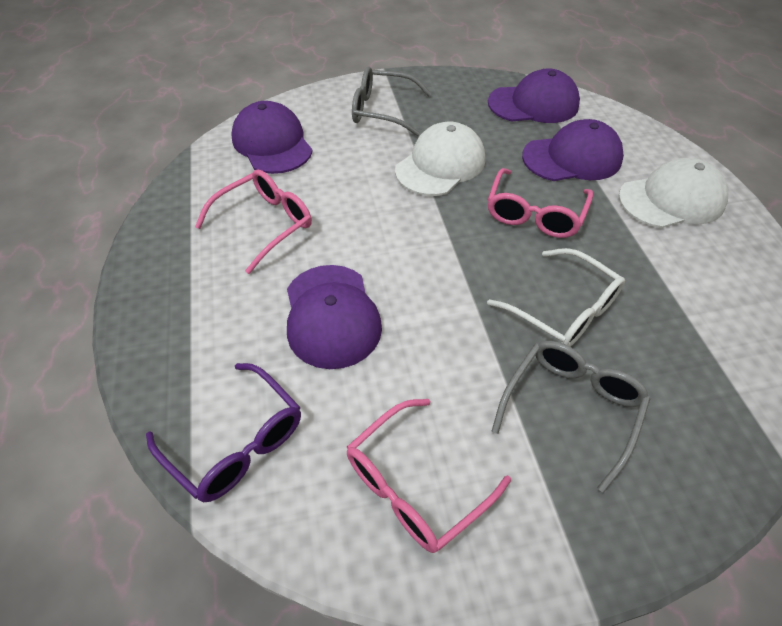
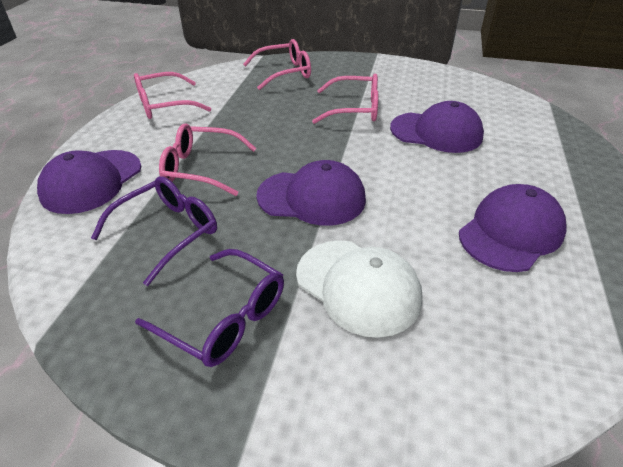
grey glasses: 2 -> 0
pink glasses: 3 -> 4
purple glasses: 1 -> 2
white cap: 2 -> 1
white glasses: 1 -> 0

